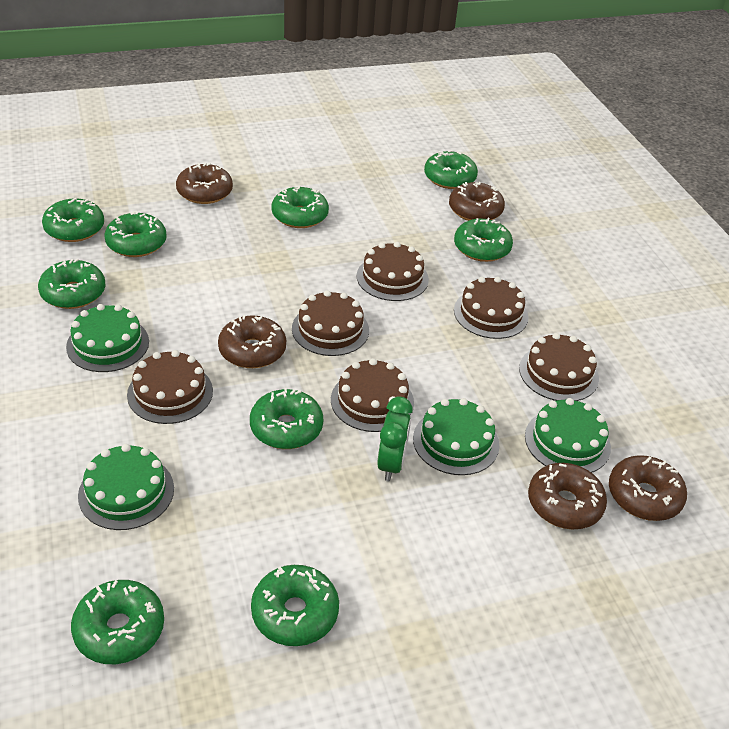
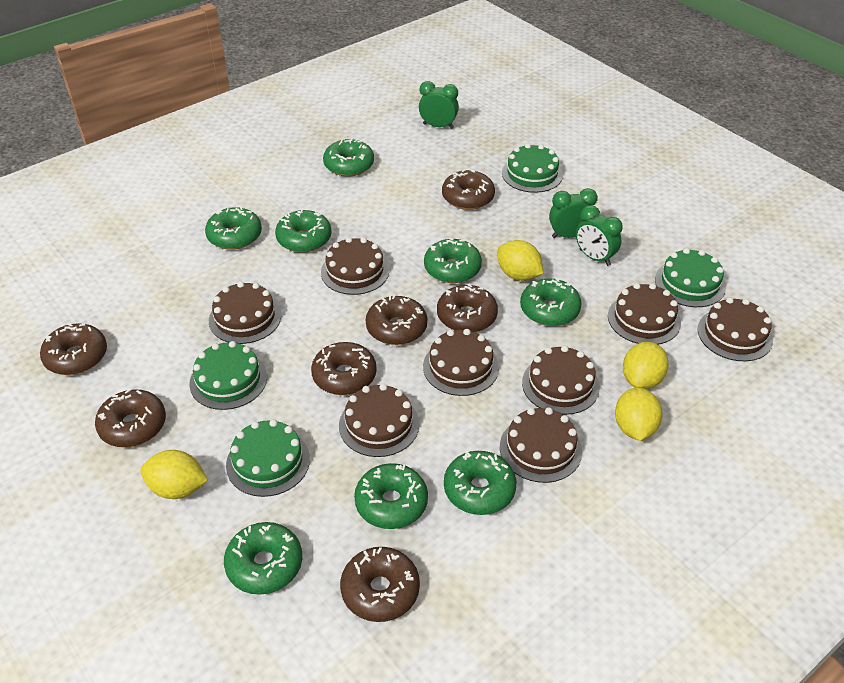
brown cake: 6 -> 8
brown donut: 5 -> 7
green clock: 1 -> 3
green donut: 9 -> 8
yellow lemon: 0 -> 4

